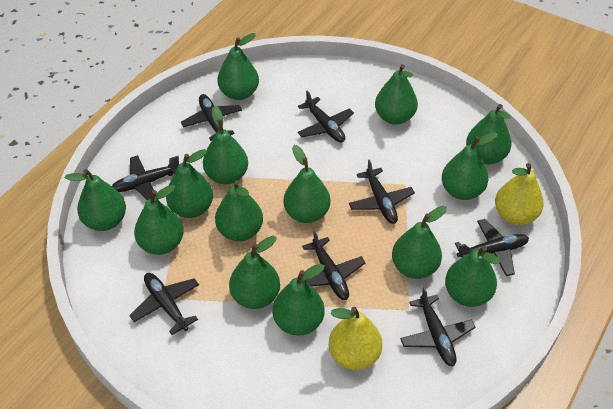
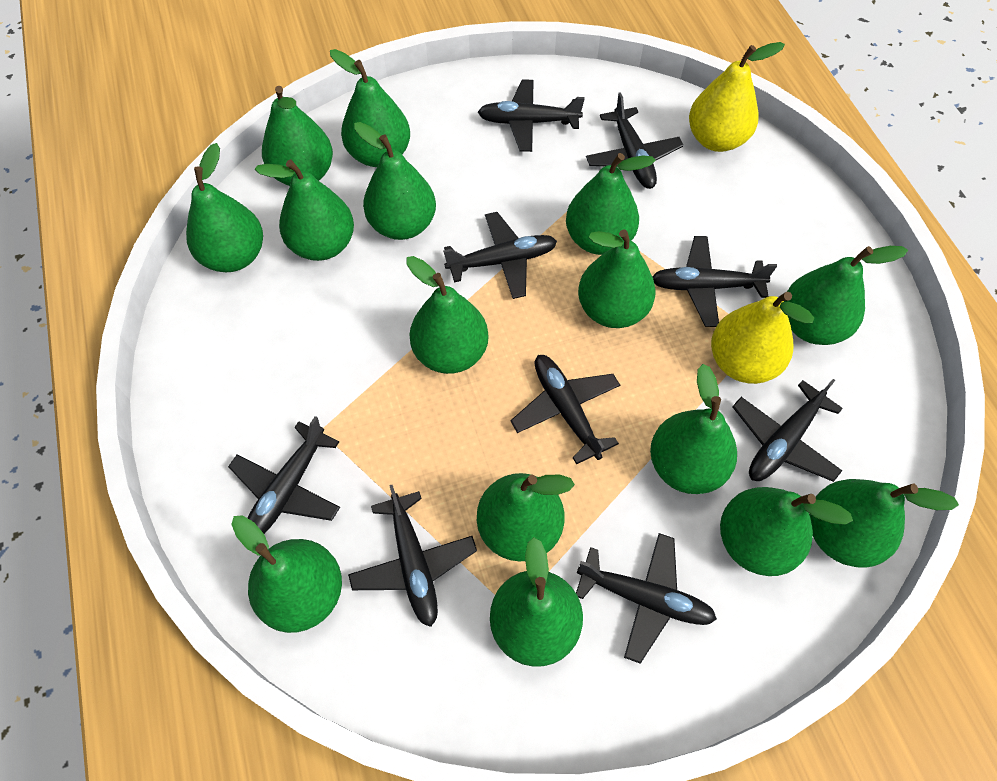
black plane: 8 -> 9
green pear: 14 -> 15

